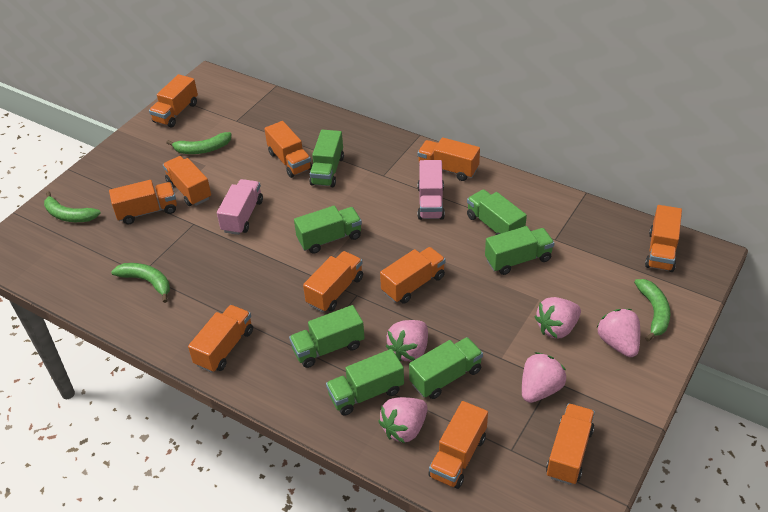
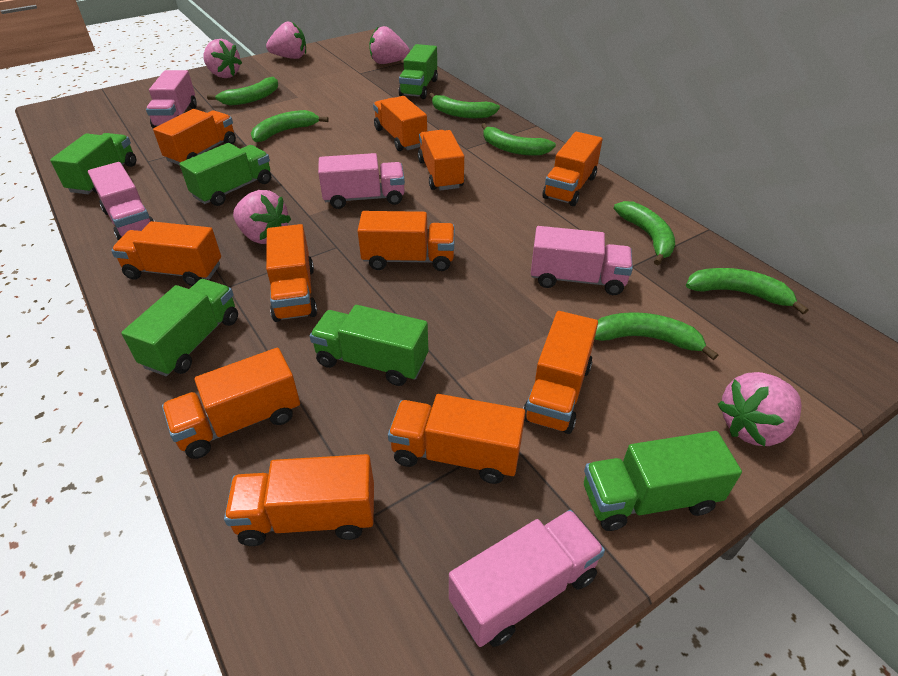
green banana: 4 -> 7
green truck: 7 -> 6
pink truck: 2 -> 5

